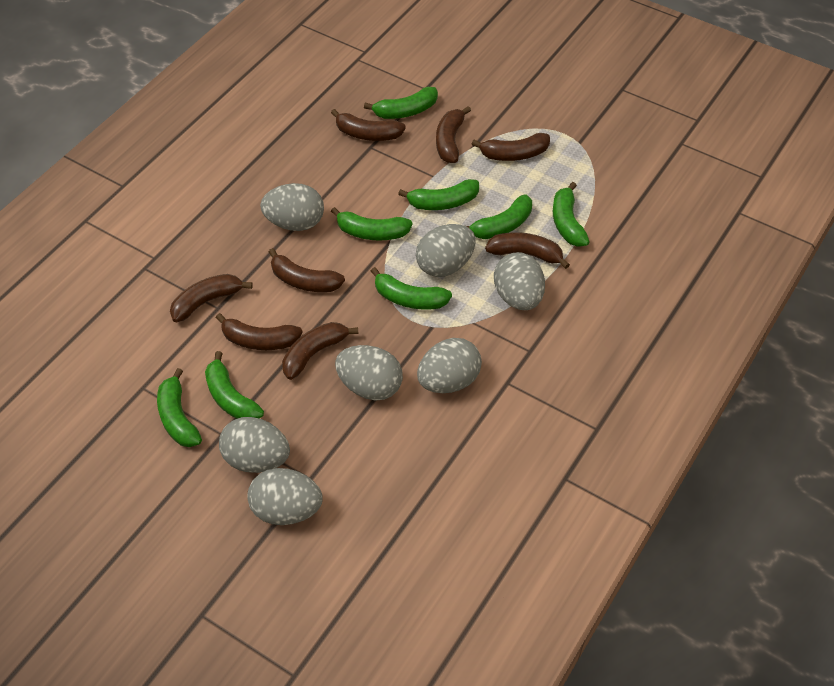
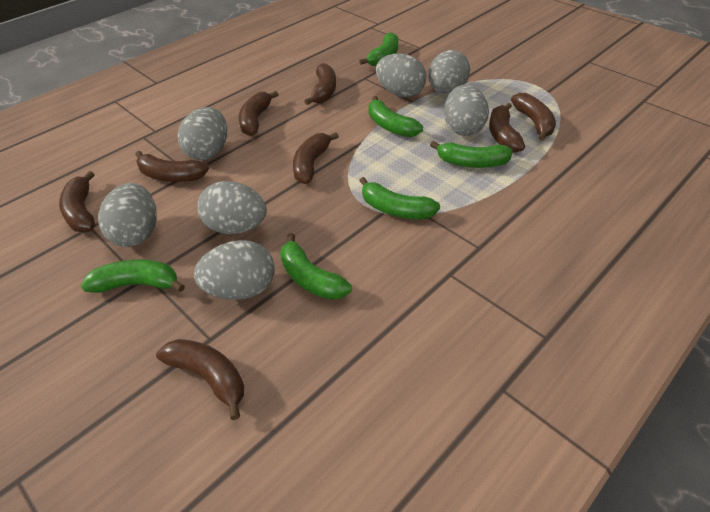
green banana: 8 -> 6

